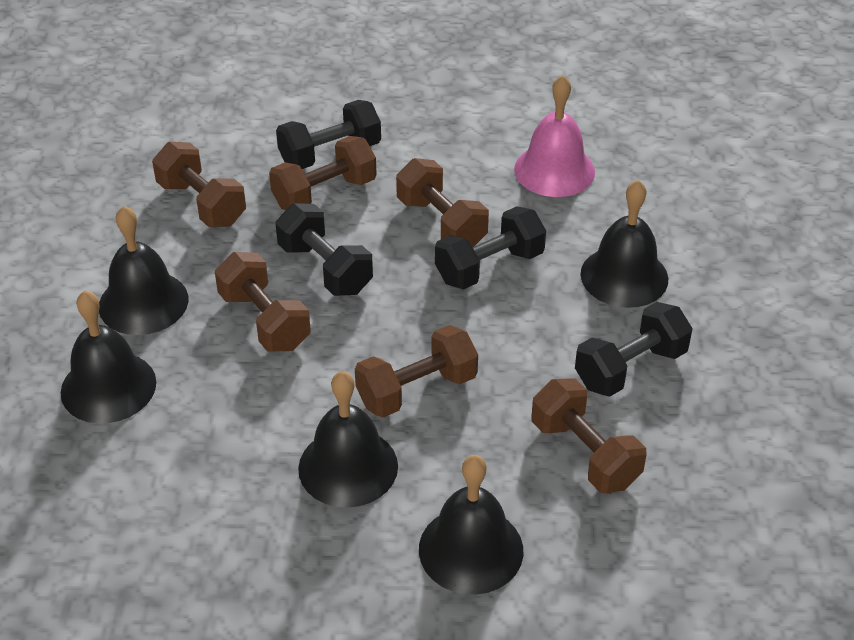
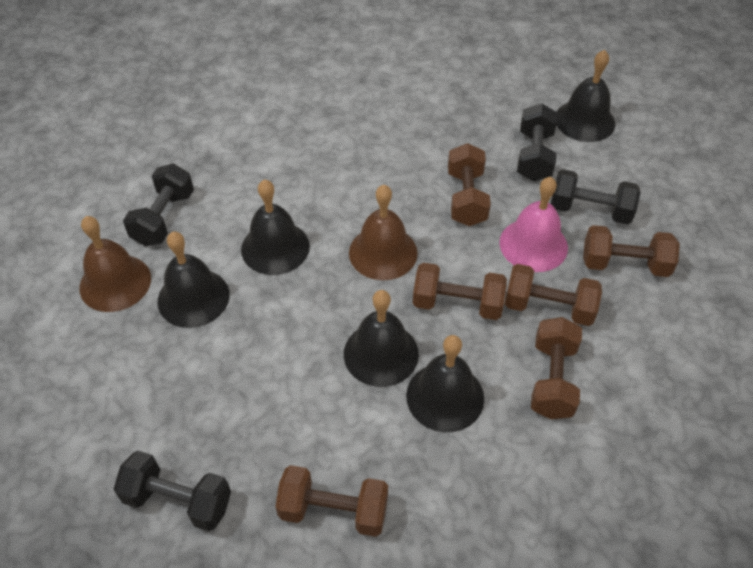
brown bell: 0 -> 2

